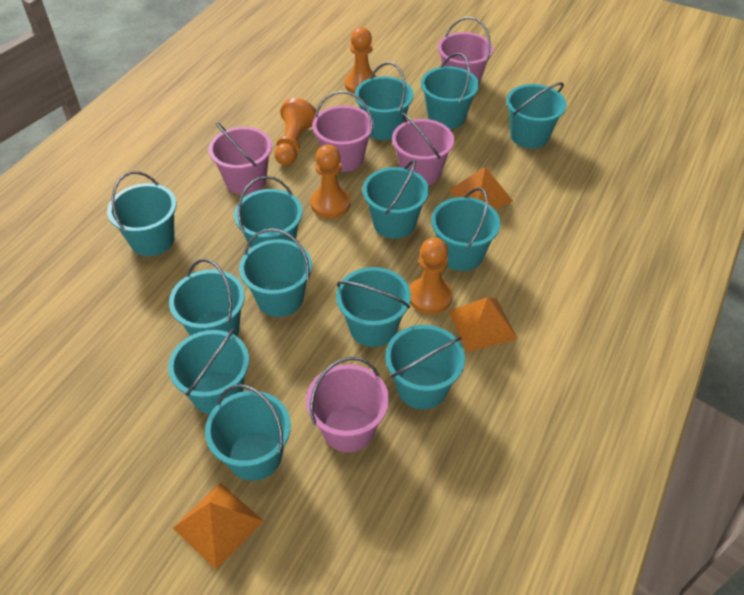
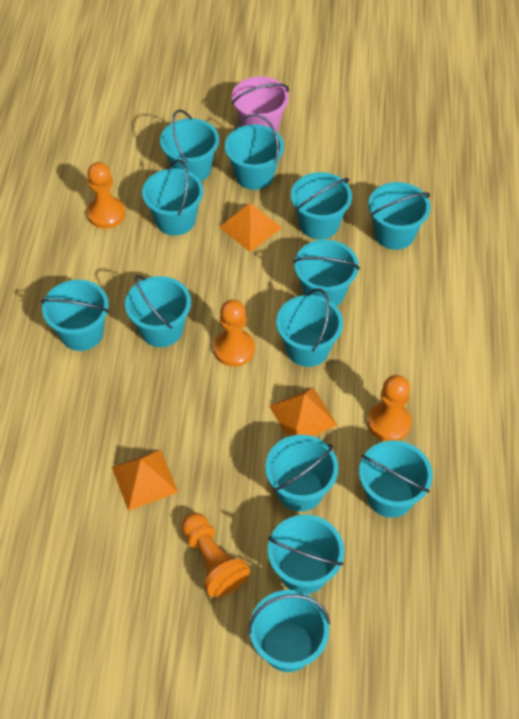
pink bucket: 5 -> 1

